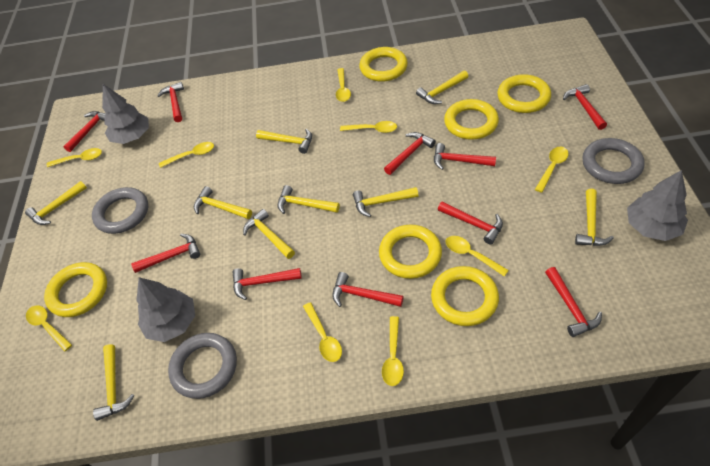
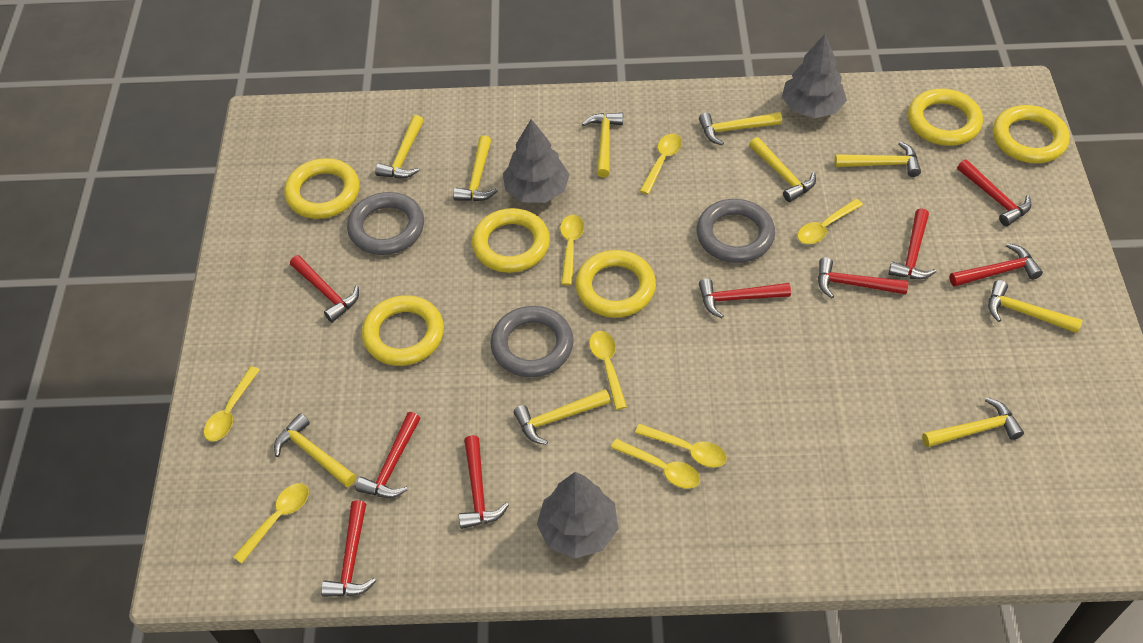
red hammer: 10 -> 9
yellow hammer: 9 -> 10
yellow spoon: 9 -> 8

